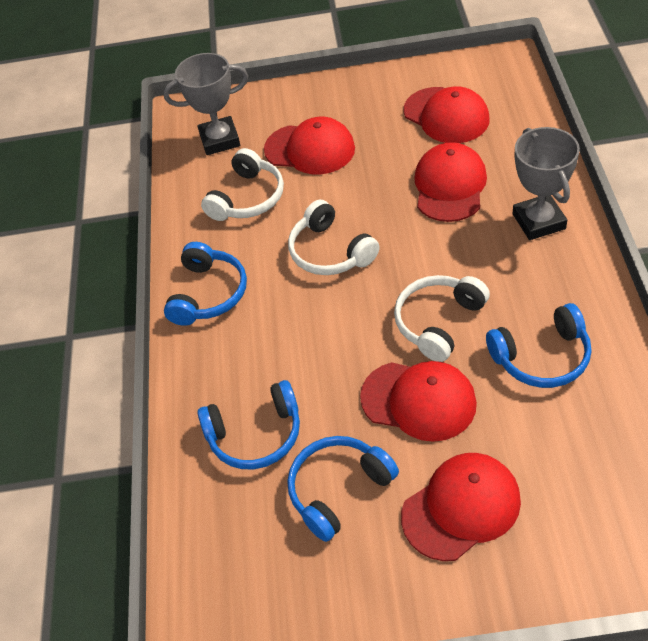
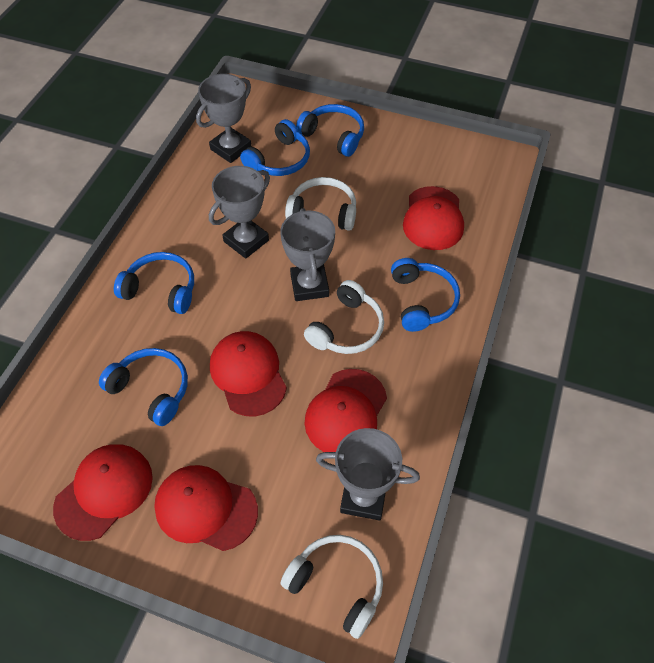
blue headphones: 4 -> 5
grey trophy: 2 -> 4

